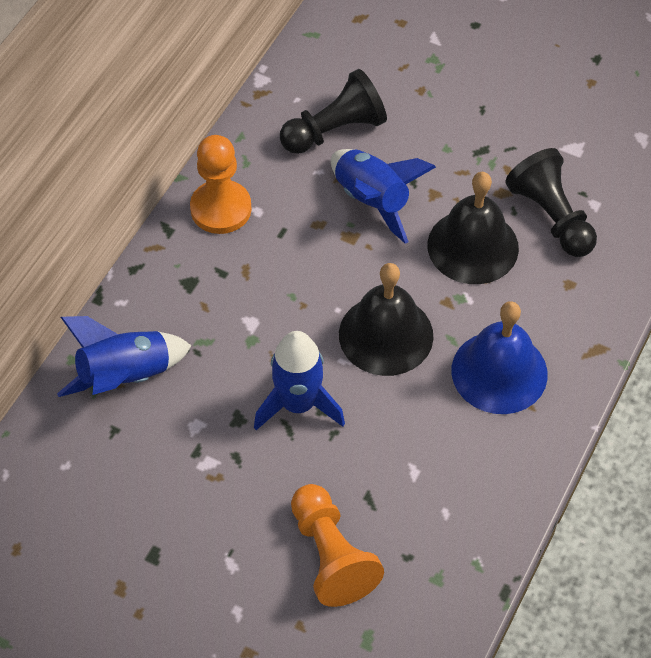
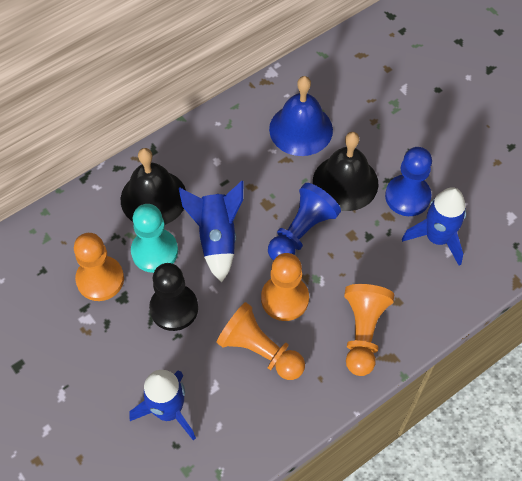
black pawn: 2 -> 1
blue pawn: 0 -> 2
orange pawn: 2 -> 4
turquoise pawn: 0 -> 1

